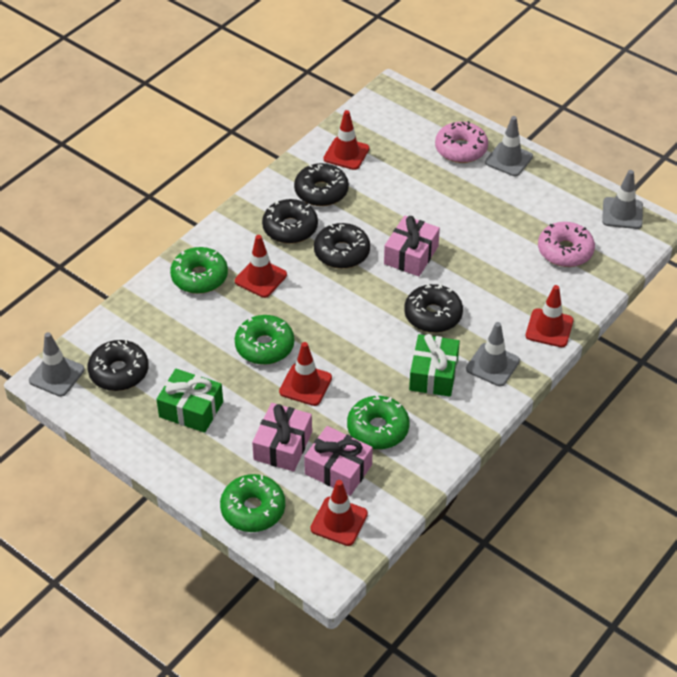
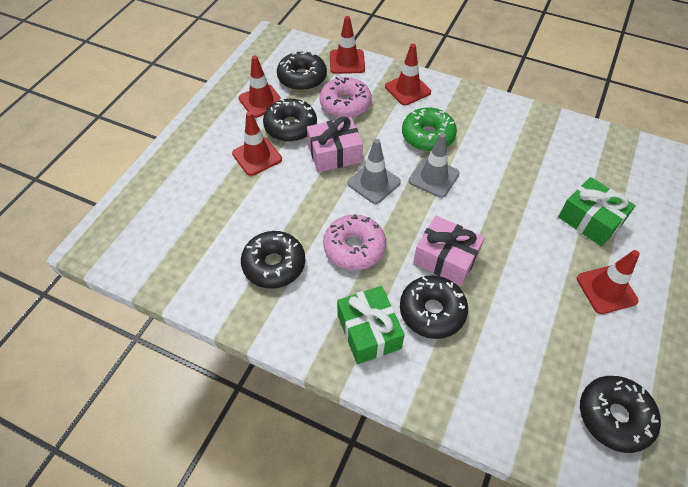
green donut: 4 -> 1
grey traffic cone: 4 -> 2
pink gift: 3 -> 2

